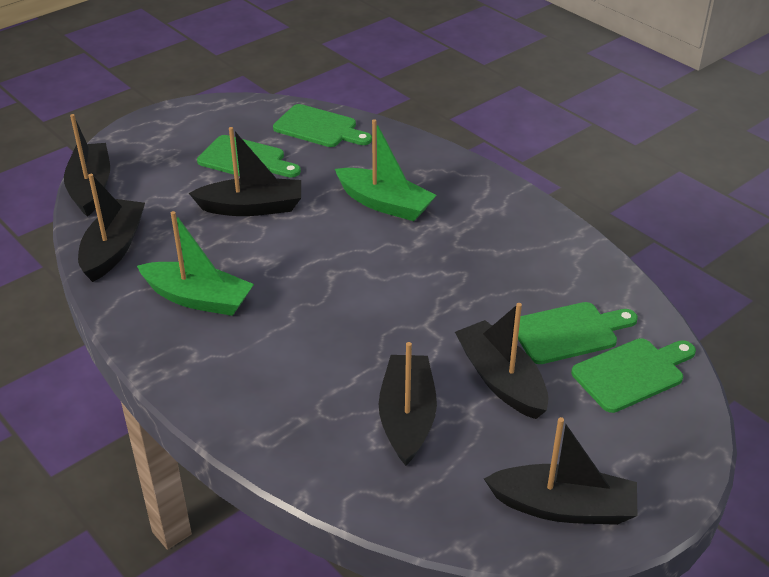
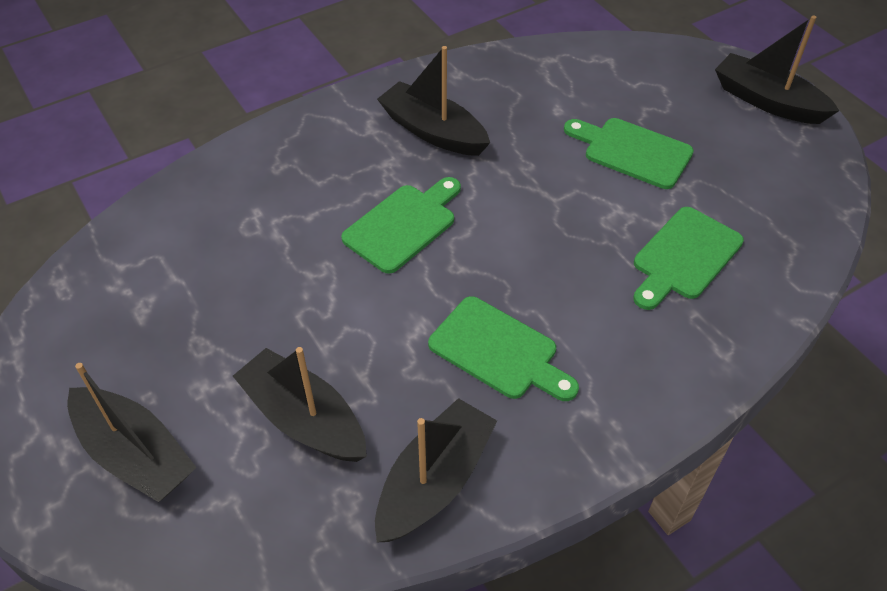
black boat: 6 -> 5
green boat: 2 -> 0

